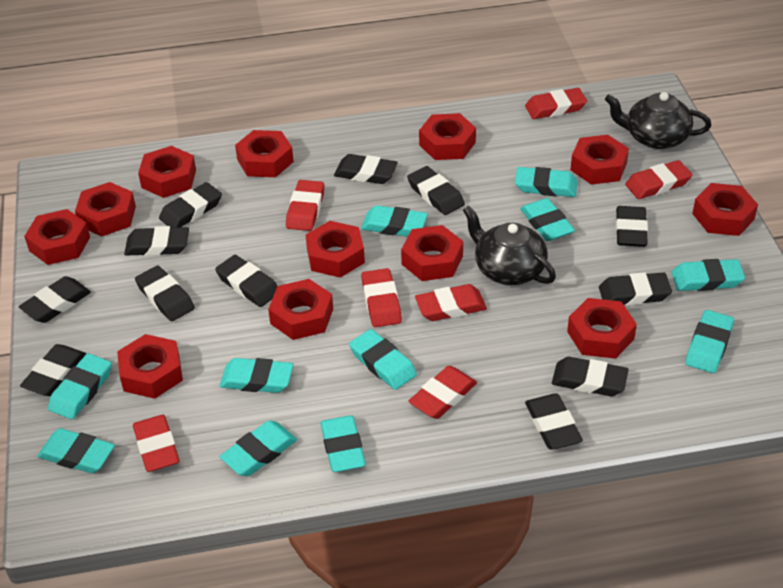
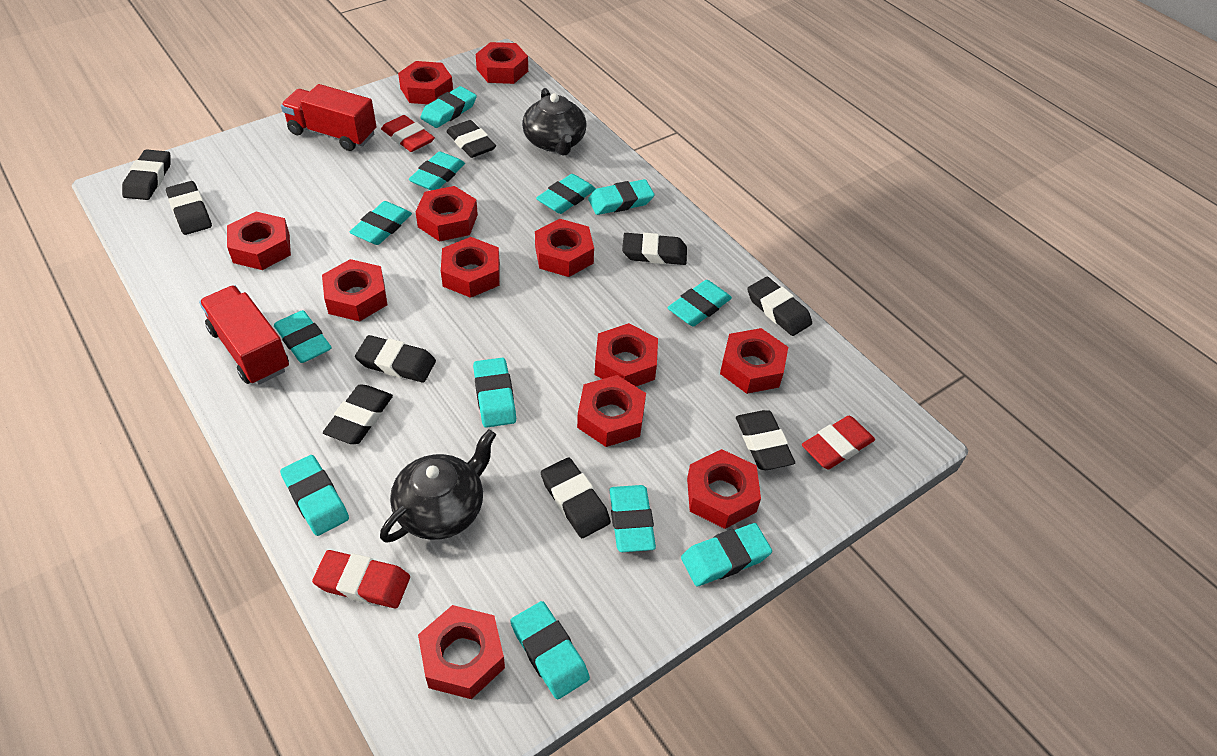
black eraser: 12 -> 9
red eraser: 7 -> 3
red truck: 0 -> 2
turquoise eraser: 11 -> 12

